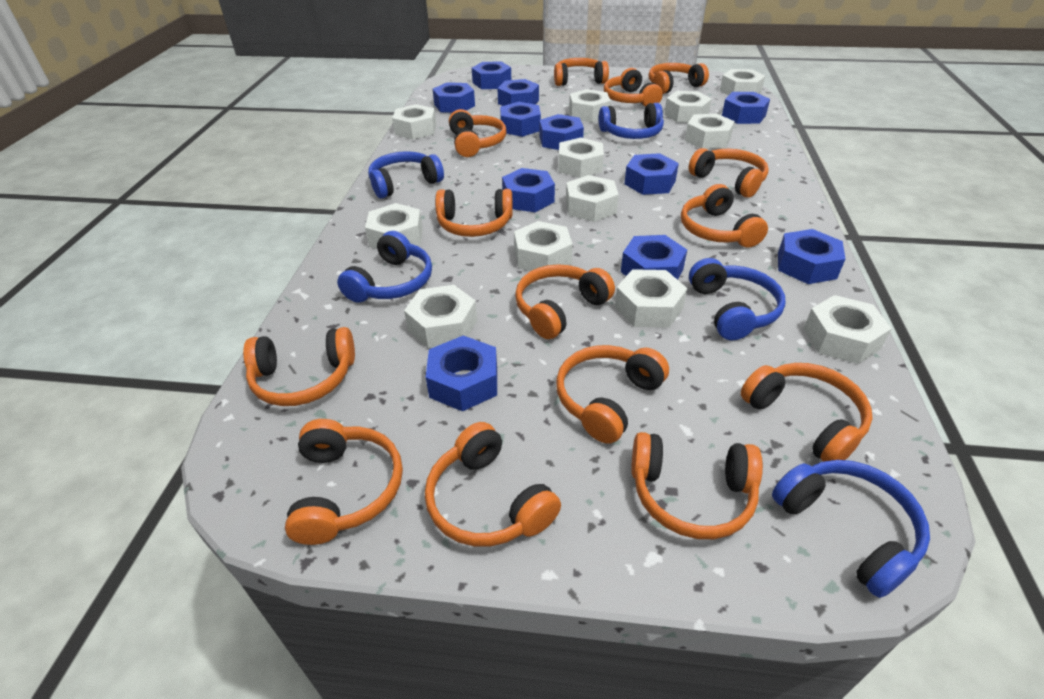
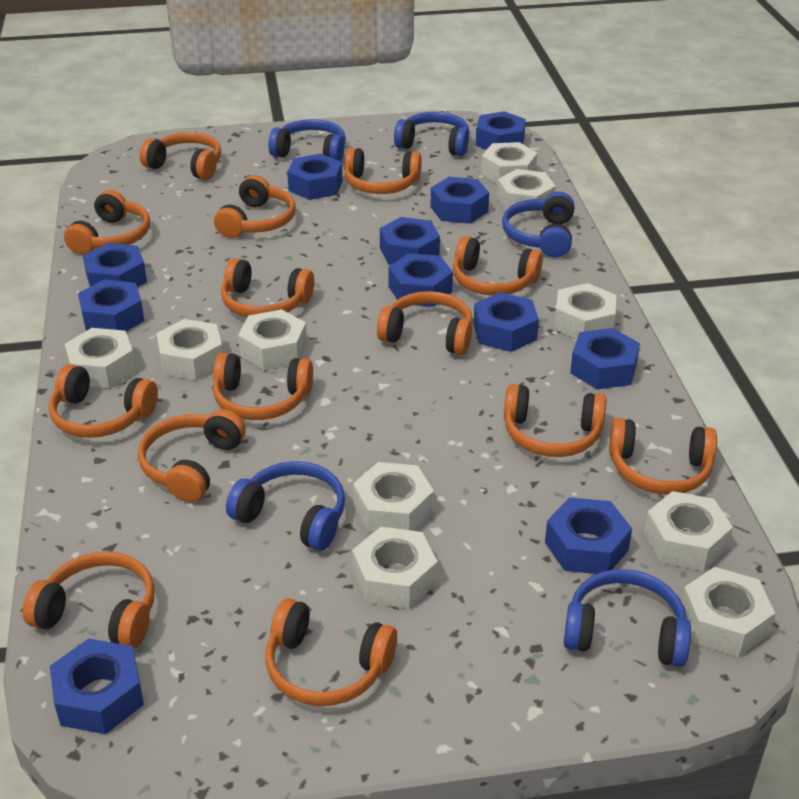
white nut: 12 -> 10

